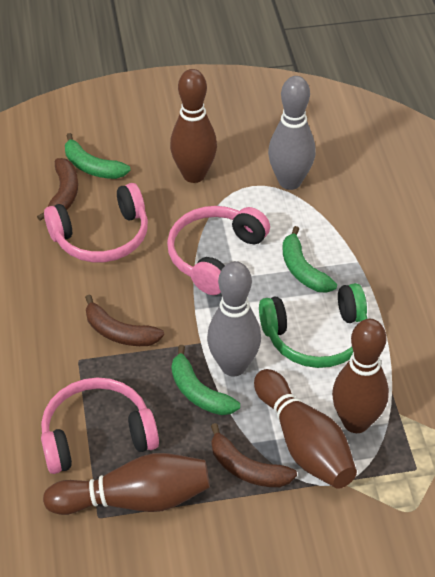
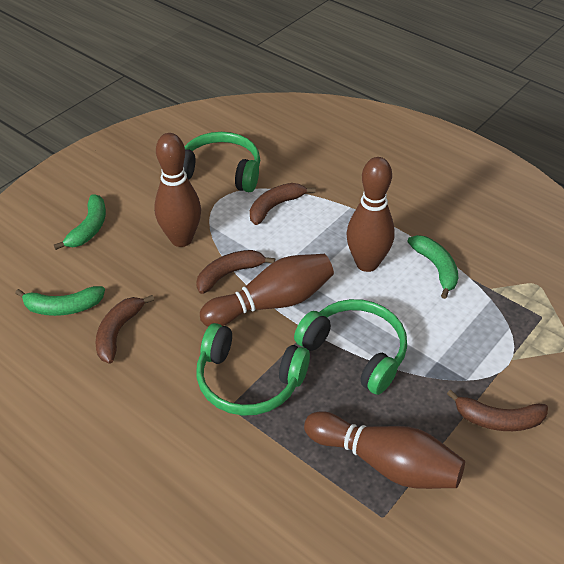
brown banana: 3 -> 4
green headphones: 1 -> 3
grey bowling pin: 2 -> 0
pink headphones: 3 -> 0

